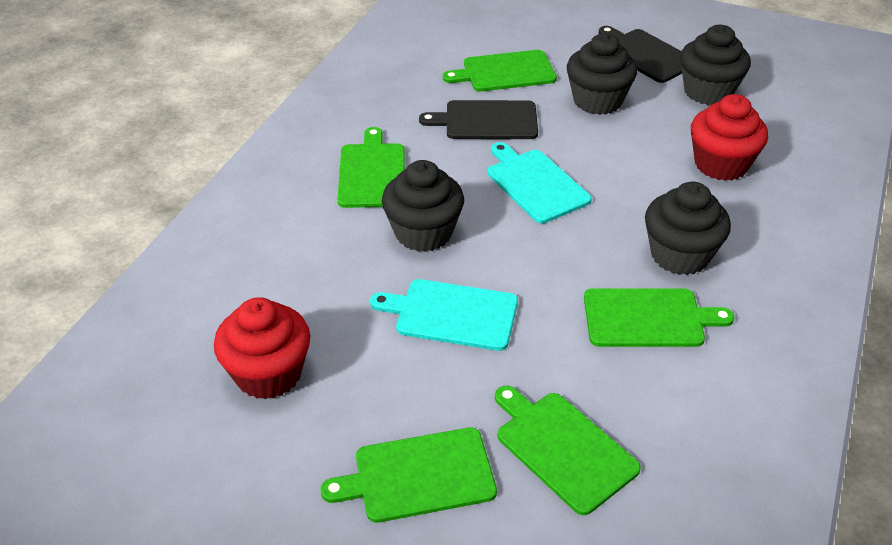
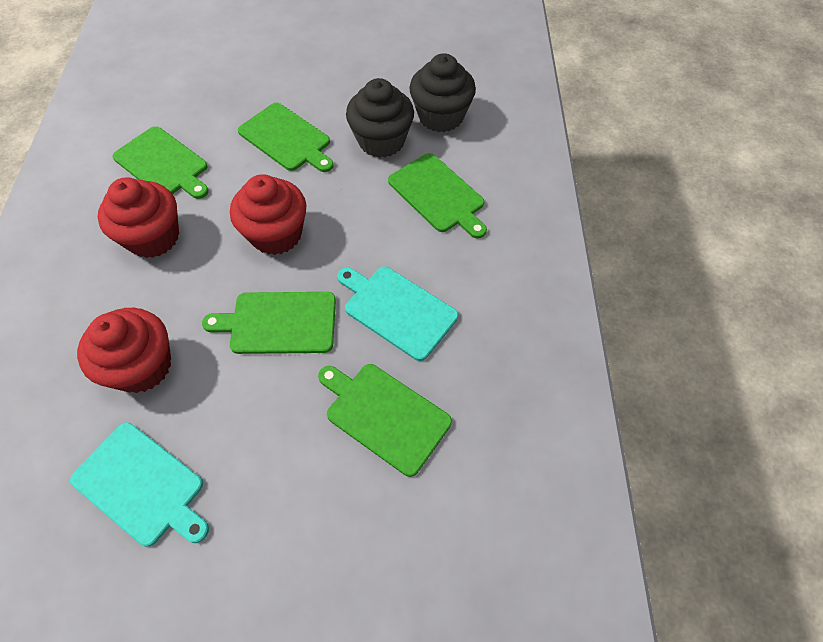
black cupcake: 4 -> 2
black cutting board: 2 -> 0
red cupcake: 2 -> 3

